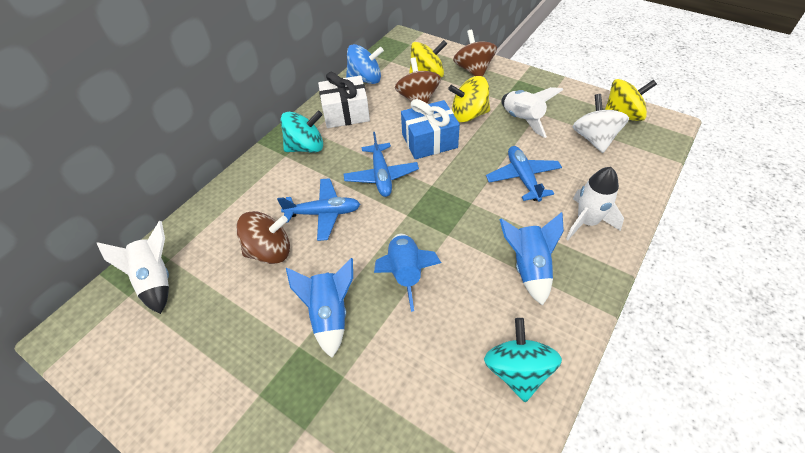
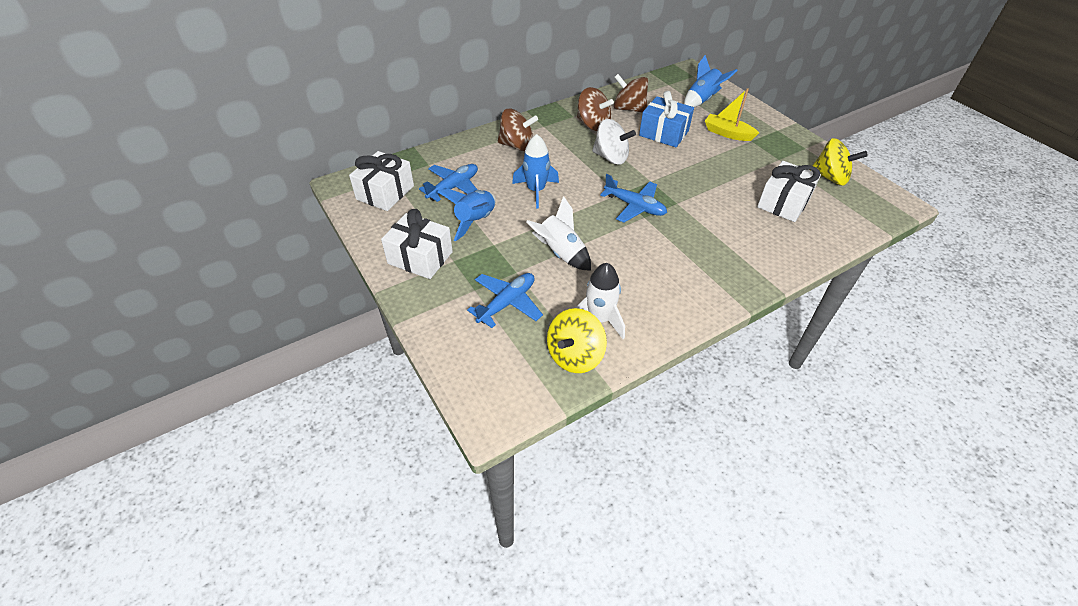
blue spinning top: 1 -> 0
turquoise spinning top: 2 -> 0
white gift: 1 -> 3
white rocket: 3 -> 2
yellow boat: 0 -> 1
yellow spinning top: 3 -> 2

